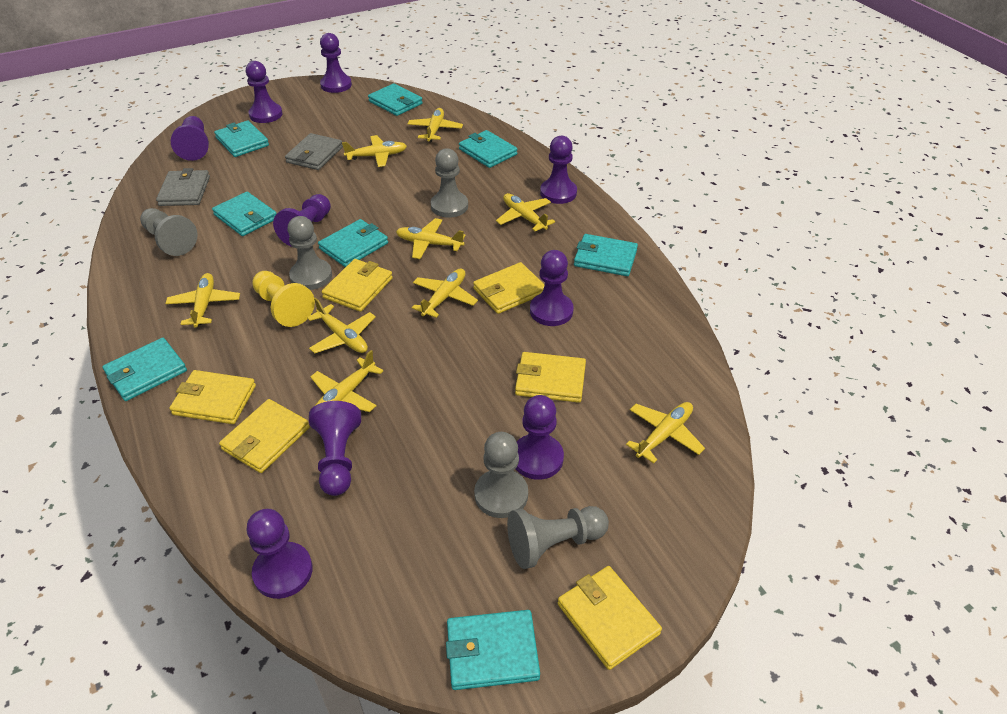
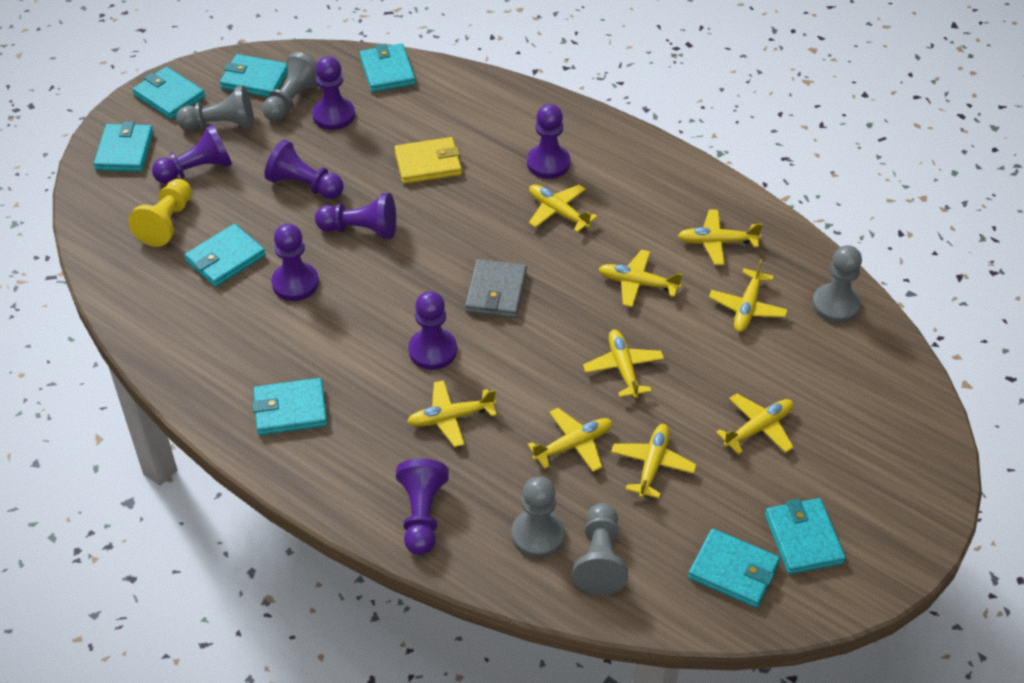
grey wallet: 2 -> 1
purple pawn: 9 -> 8
yellow wallet: 6 -> 1

